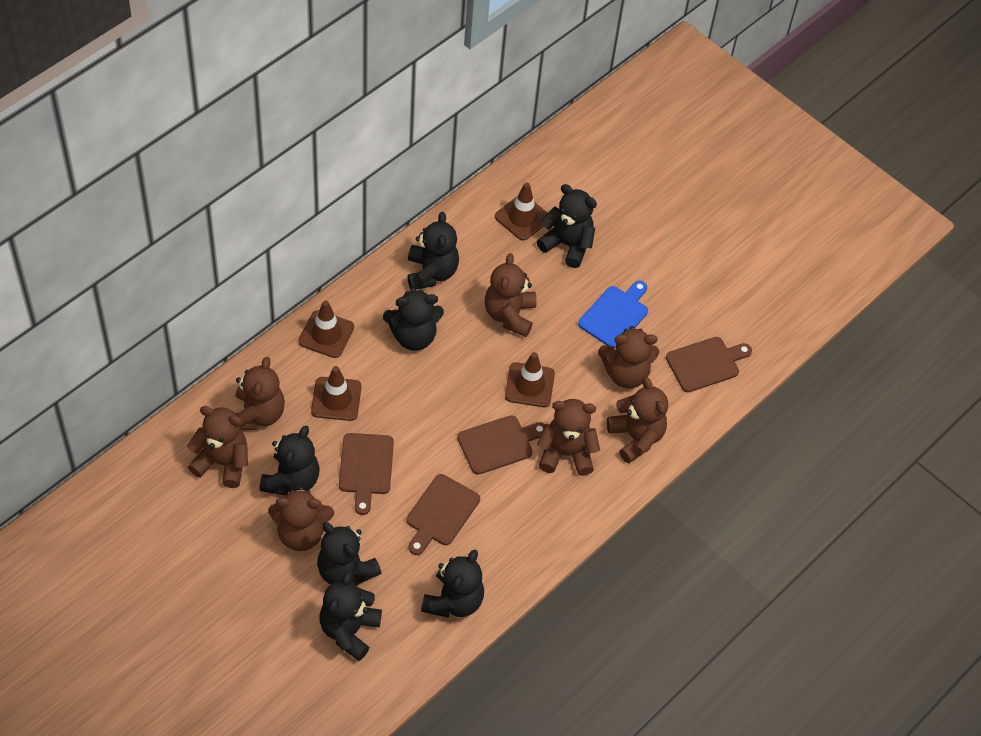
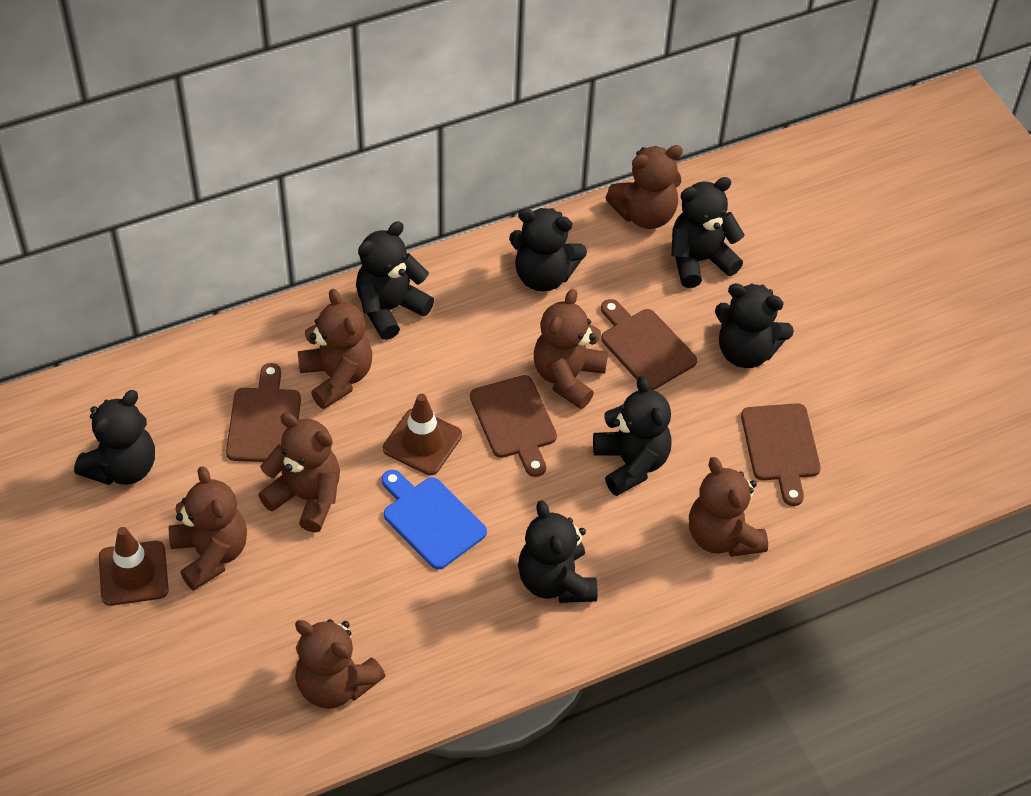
brown traffic cone: 4 -> 2

